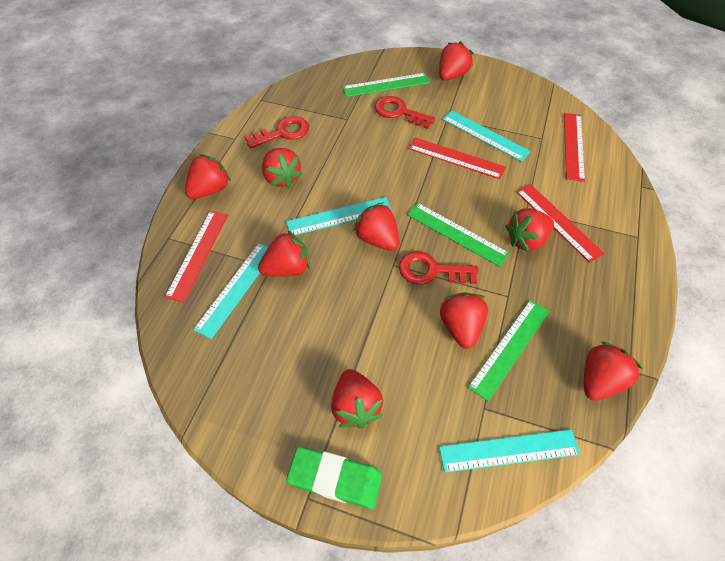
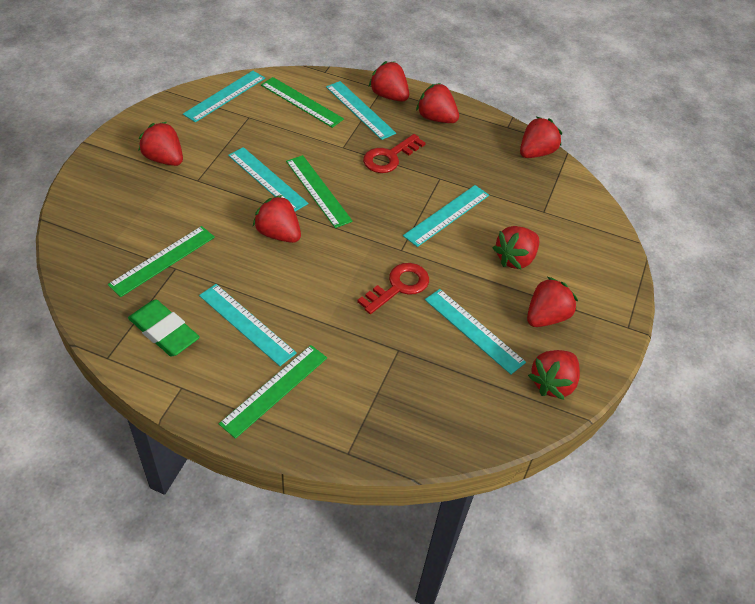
green ruler: 3 -> 4
red key: 3 -> 2
red ruler: 4 -> 0
red strawberry: 9 -> 8
turquoise ruler: 4 -> 6

